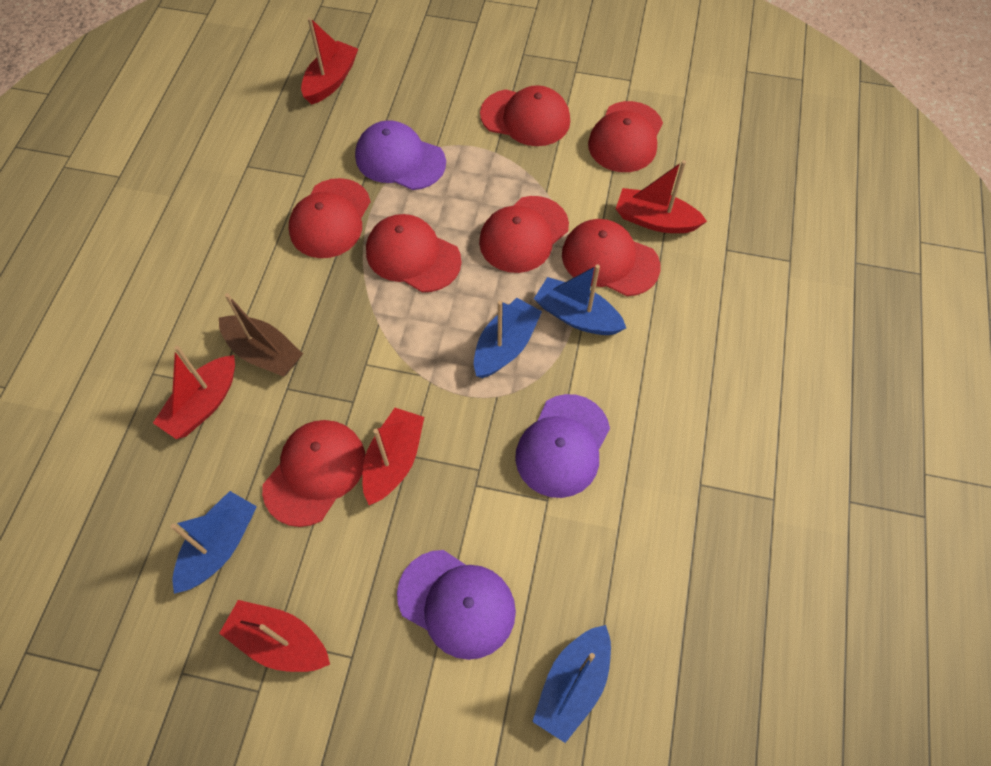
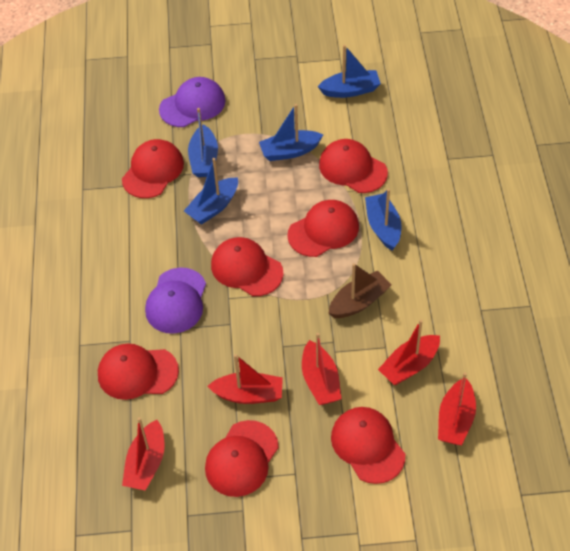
blue boat: 4 -> 5
purple cap: 3 -> 2

